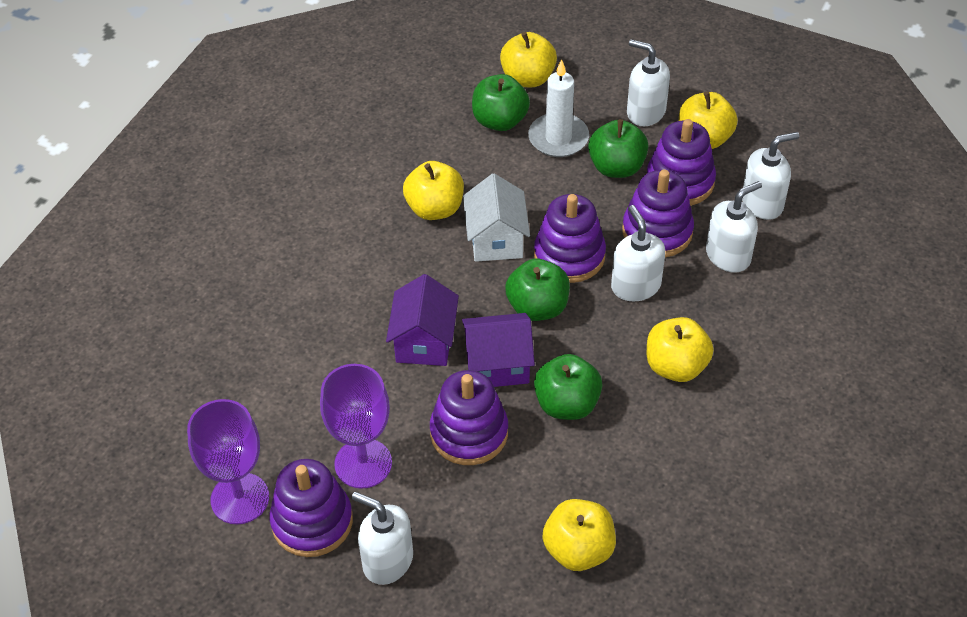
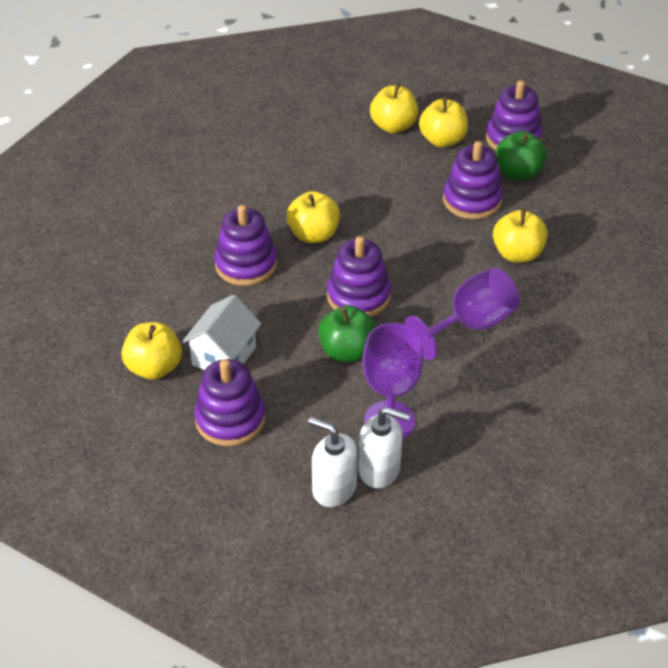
green apple: 4 -> 2
purple house: 2 -> 0
white candle: 1 -> 0
white soap dispenser: 5 -> 2

